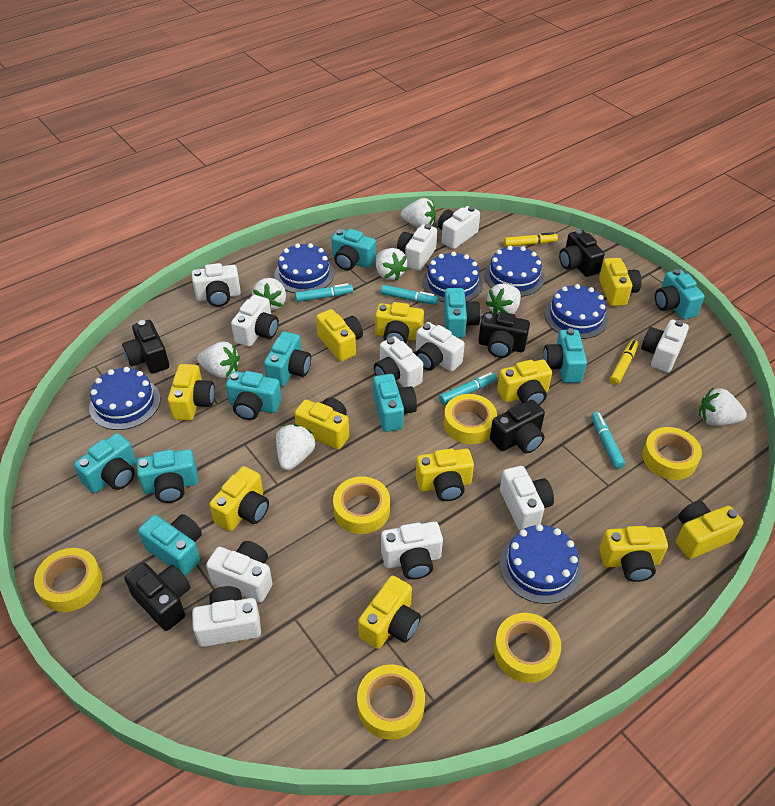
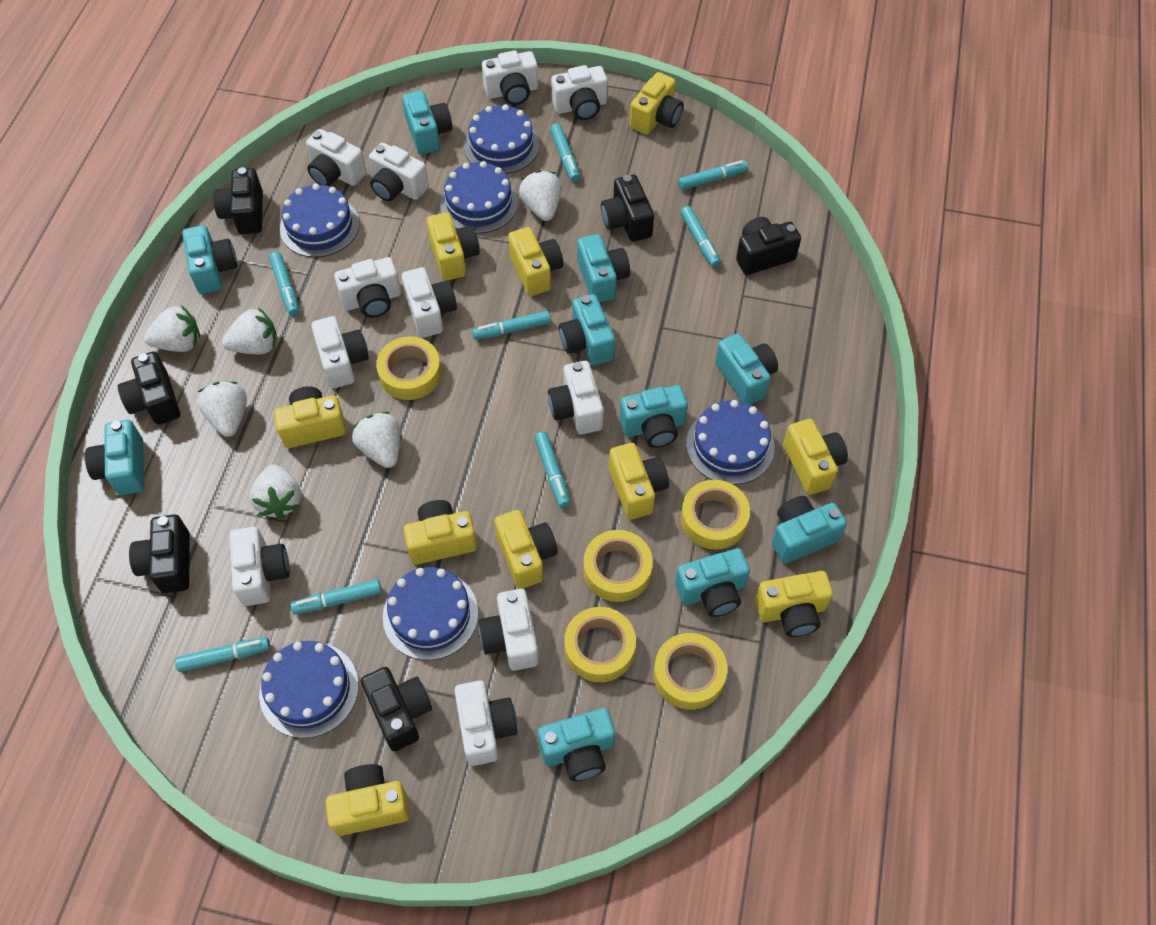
black camera: 5 -> 6
turquoise marker: 4 -> 8
white strawberry: 7 -> 6
yellow camera: 11 -> 10
yellow marker: 2 -> 0
yellow tape: 6 -> 5

